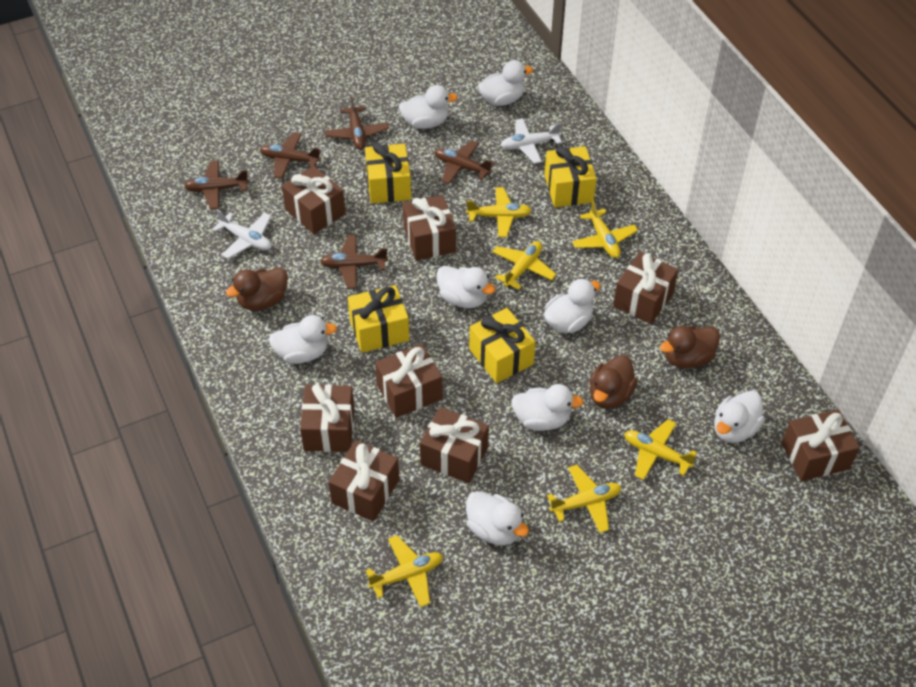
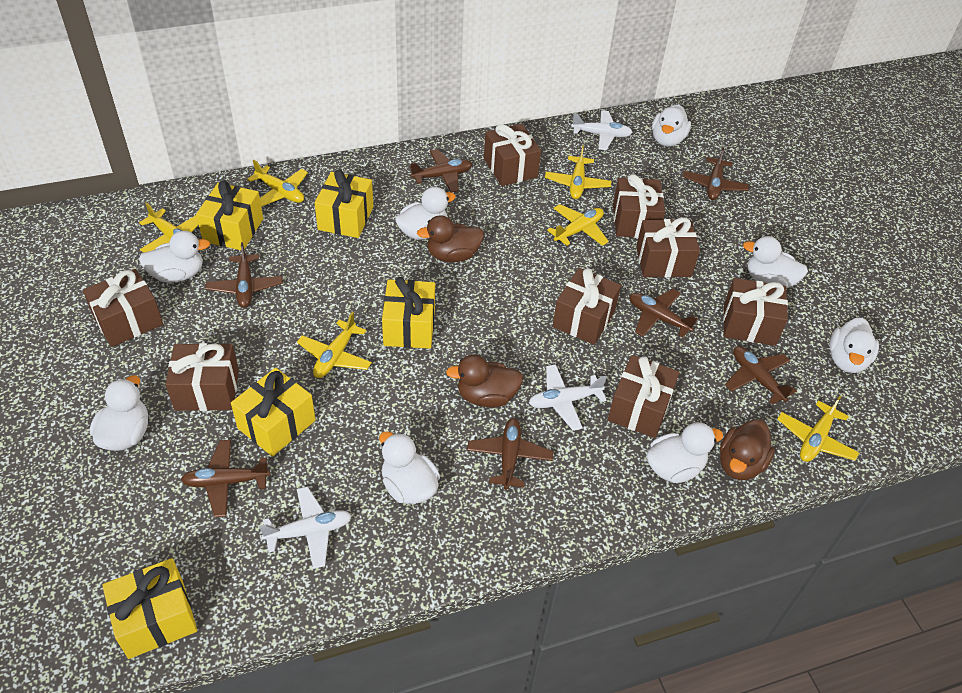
brown plane: 5 -> 7
white plane: 2 -> 3
yellow gift: 4 -> 5

